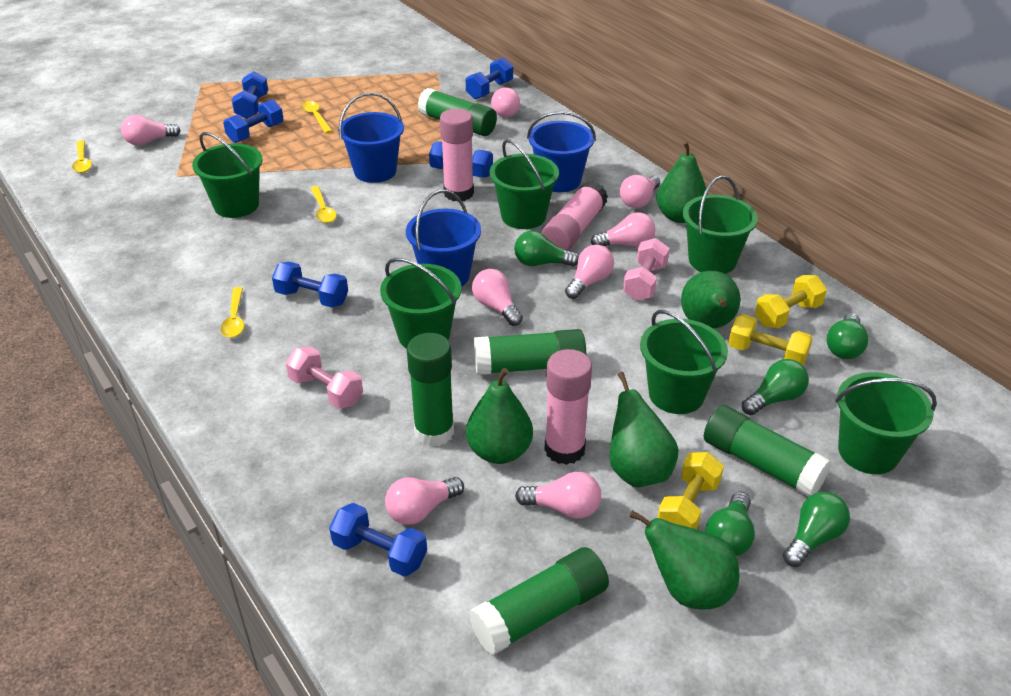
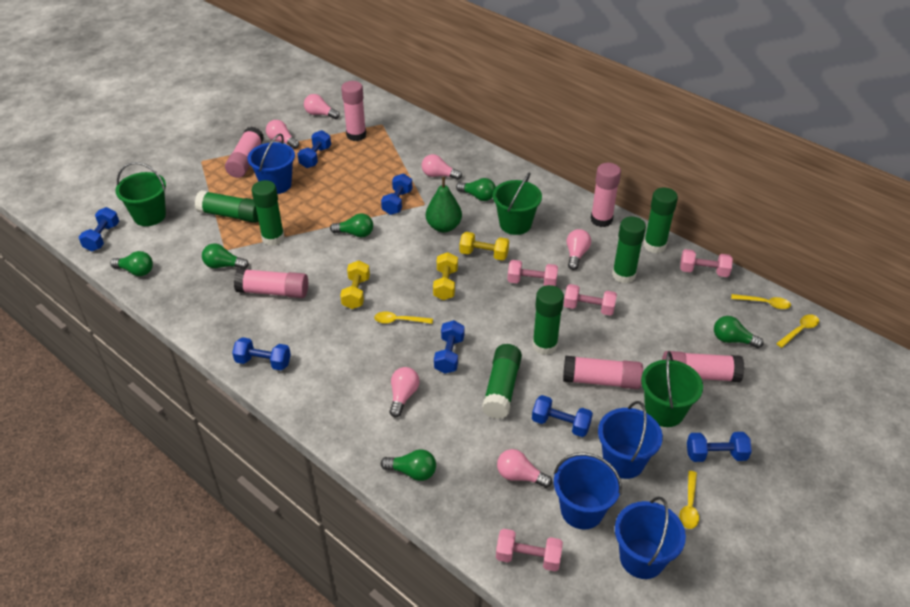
blue bucket: 3 -> 4
blue dumbbell: 6 -> 7
green bucket: 6 -> 3
green glue stick: 5 -> 6
green light bulb: 5 -> 6
green pear: 5 -> 1
pink dumbbell: 2 -> 4
pink glue stick: 3 -> 6
pink light bulb: 8 -> 6

